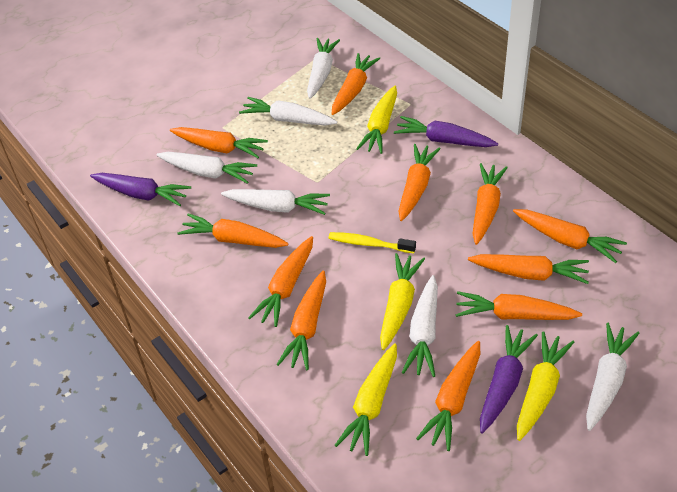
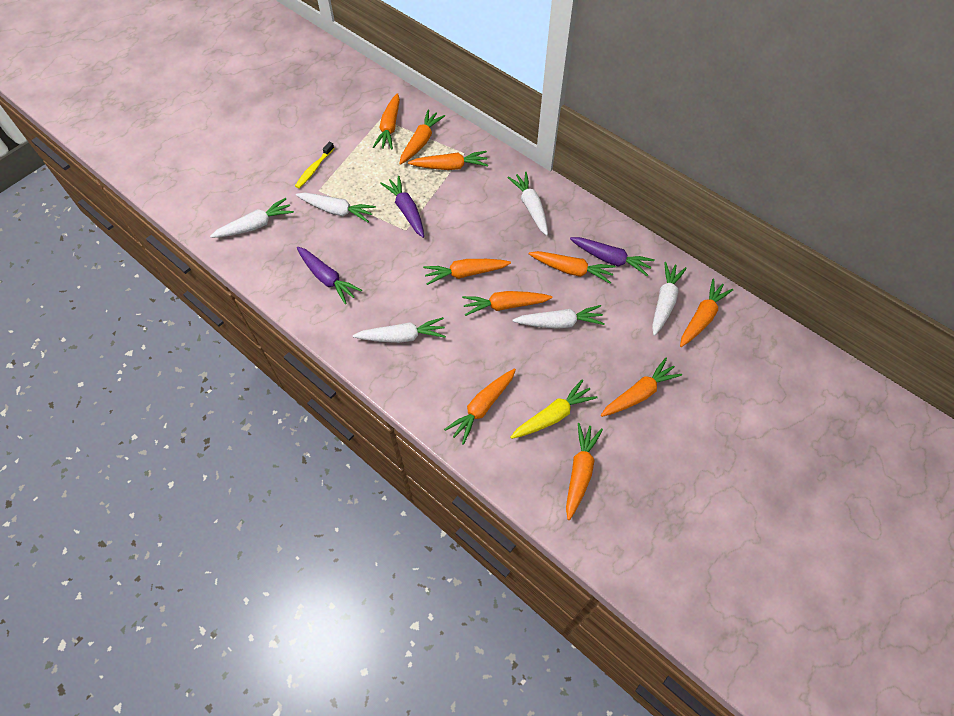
orange carrot: 11 -> 10
yellow carrot: 4 -> 1

